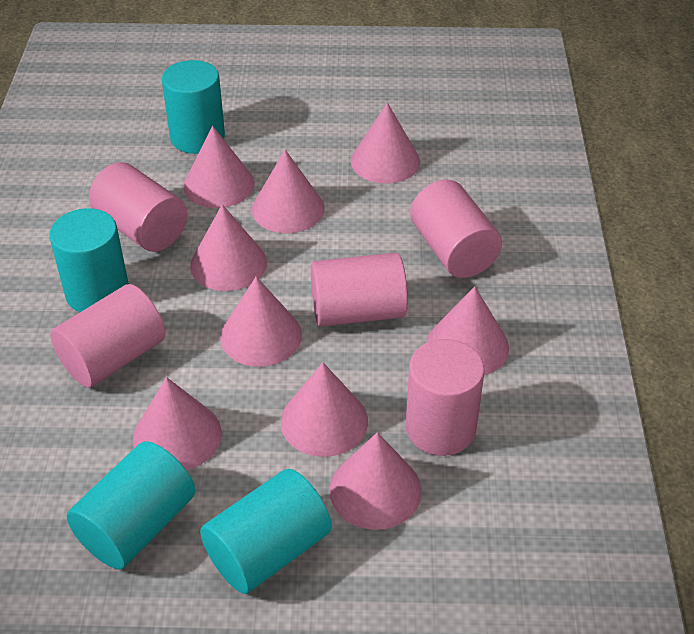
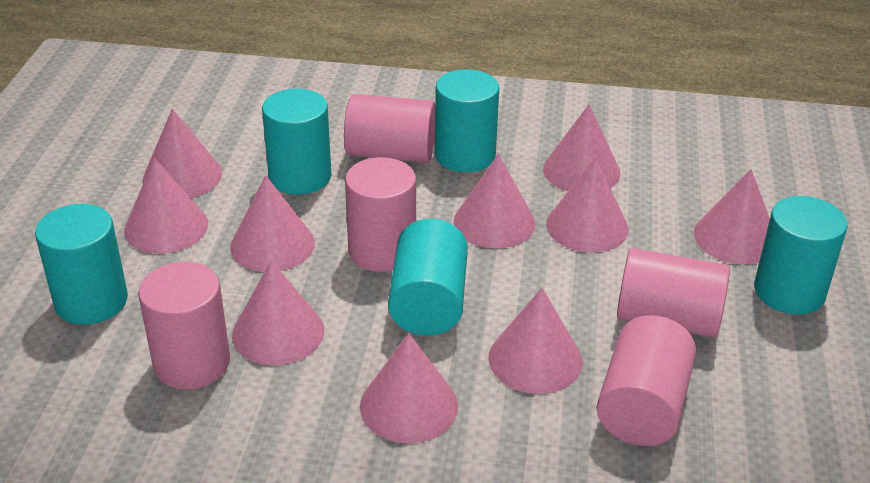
pink cone: 9 -> 10
turquoise cylinder: 4 -> 5

